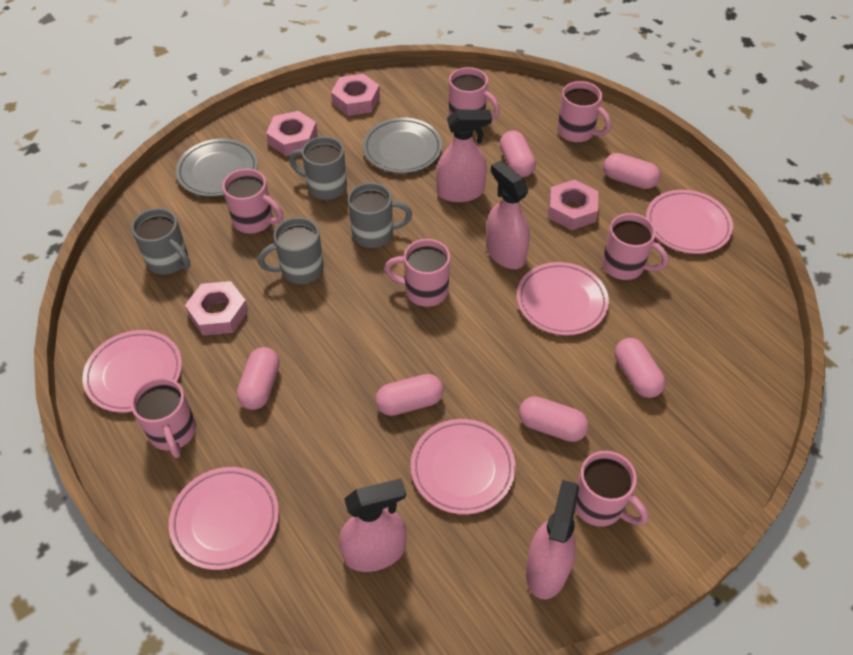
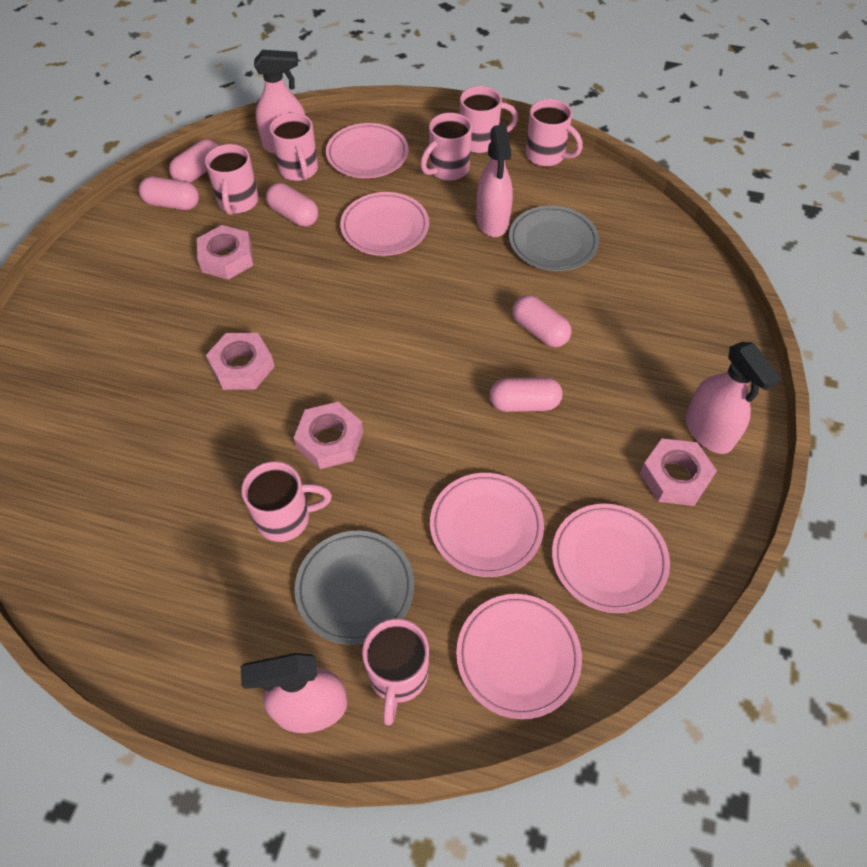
grey mug: 4 -> 0
pink capsule: 6 -> 5

